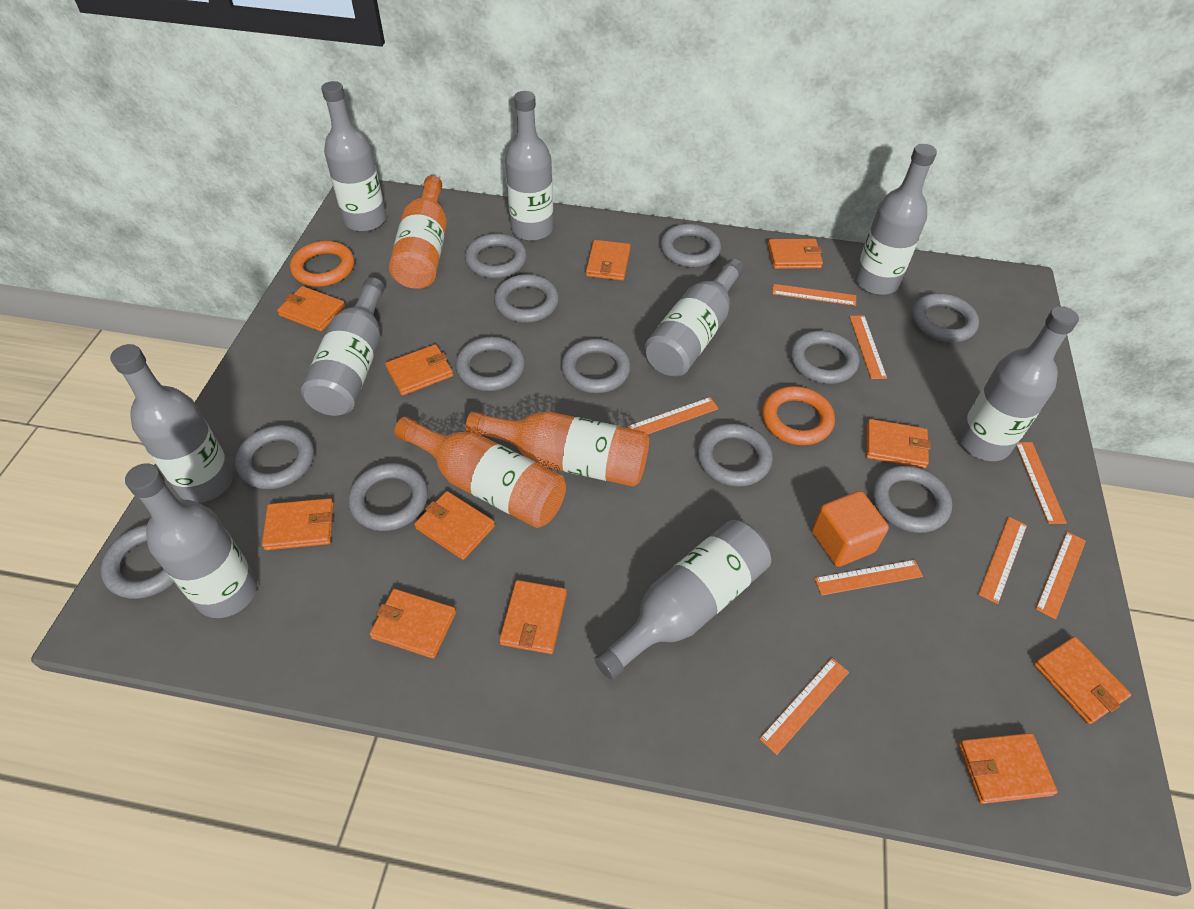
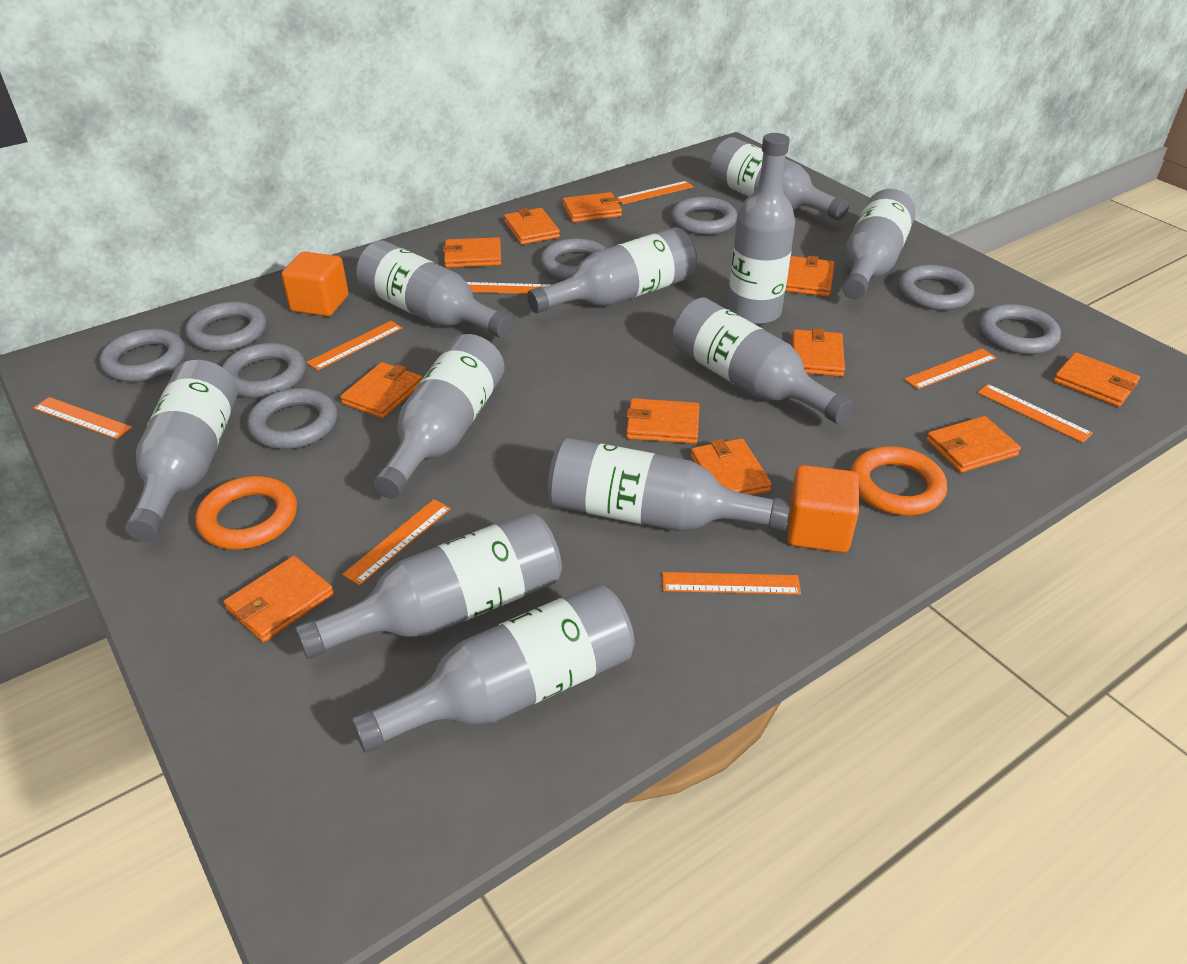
grey bottle: 9 -> 11
grey ring: 12 -> 8
orange bottle: 3 -> 0
orange cube: 1 -> 2

